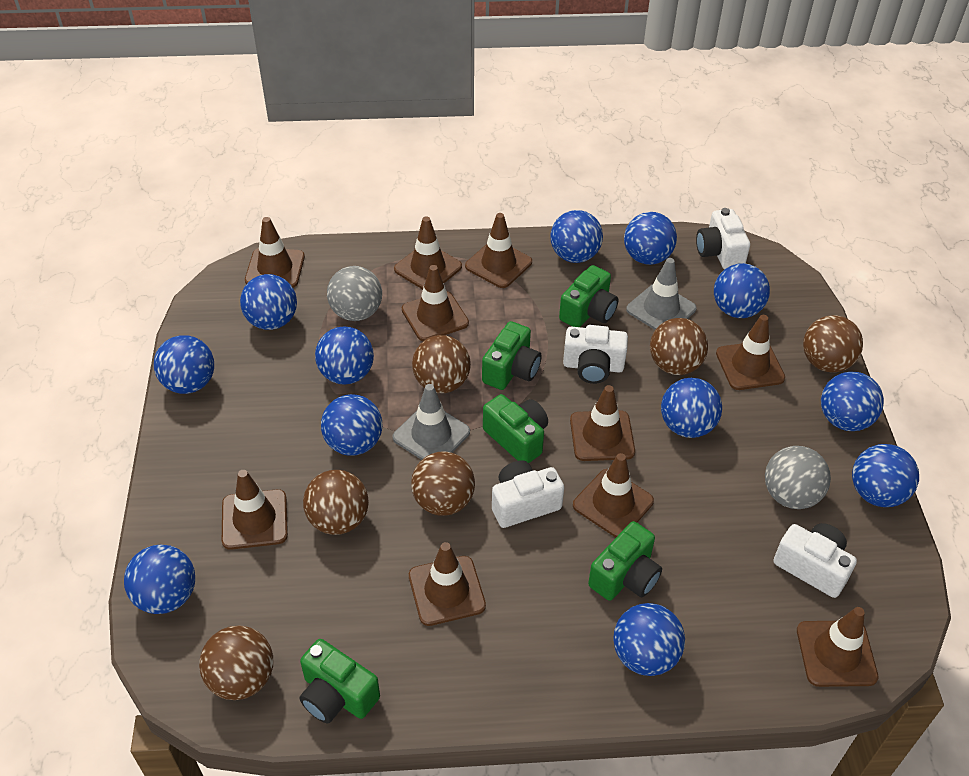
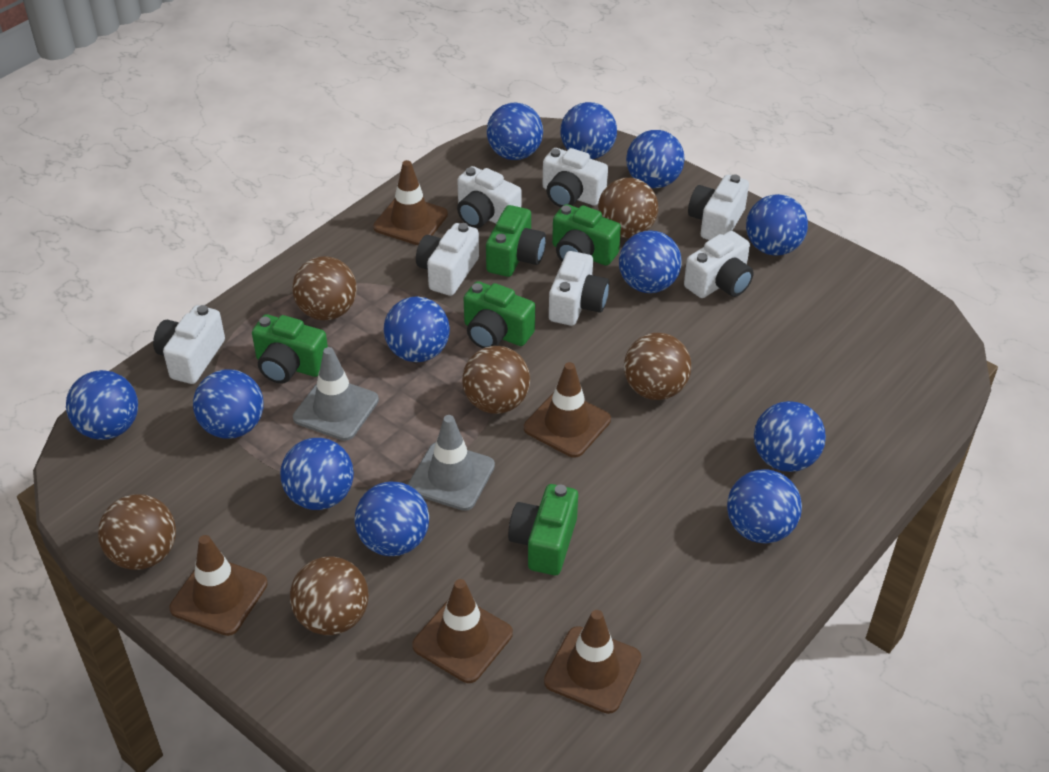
brown traffic cone: 10 -> 5
grey ball: 2 -> 0
white camera: 4 -> 7

